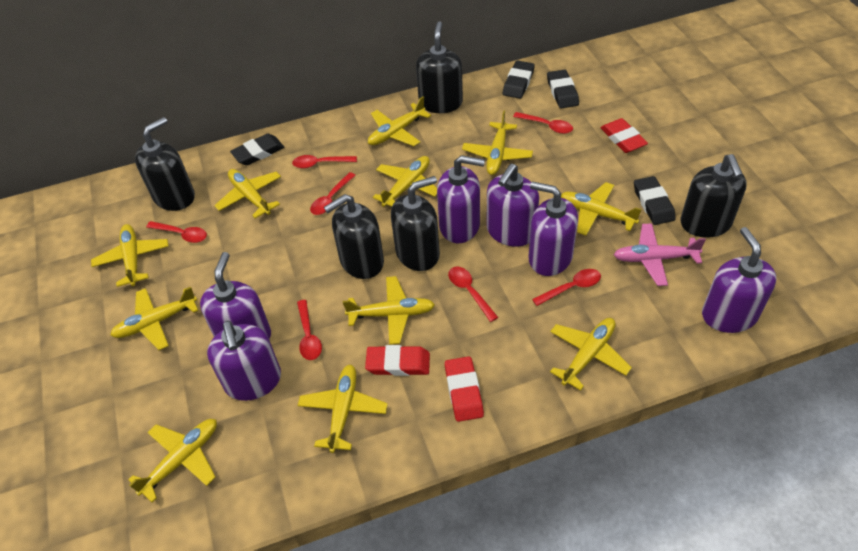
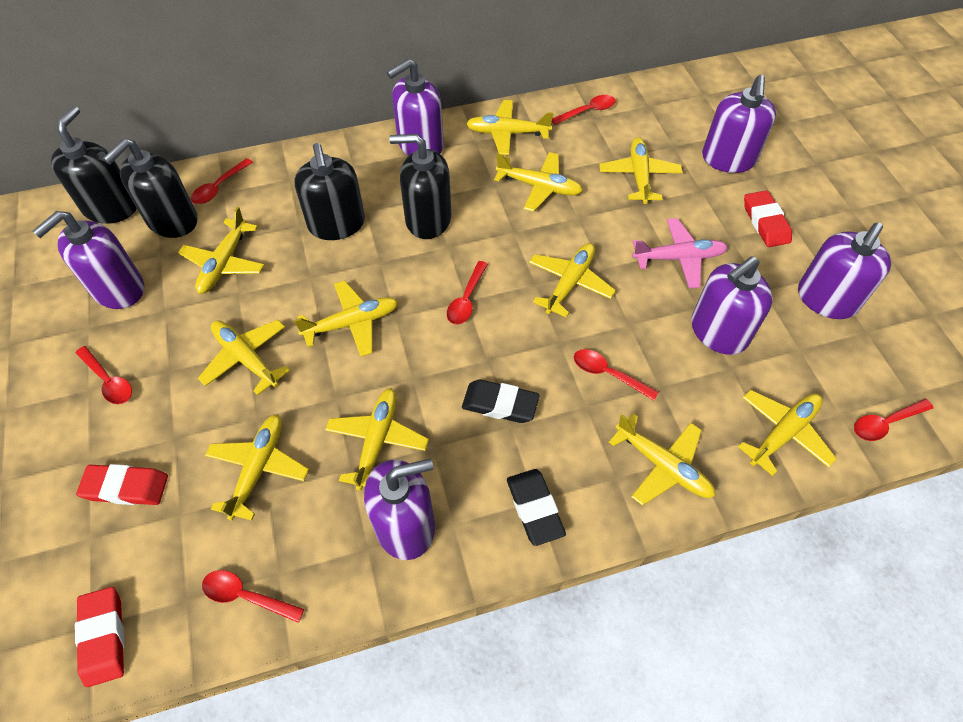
black eraser: 4 -> 2
black soap dispenser: 5 -> 4

